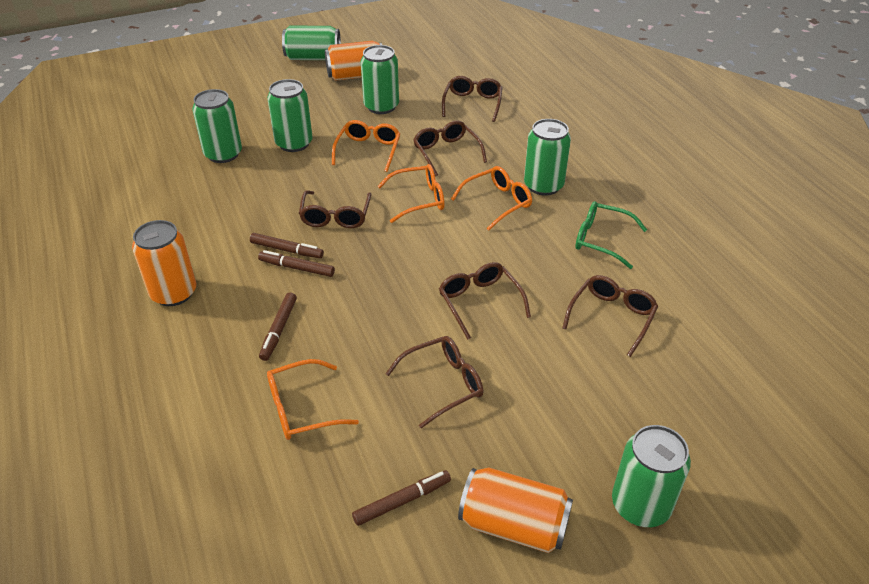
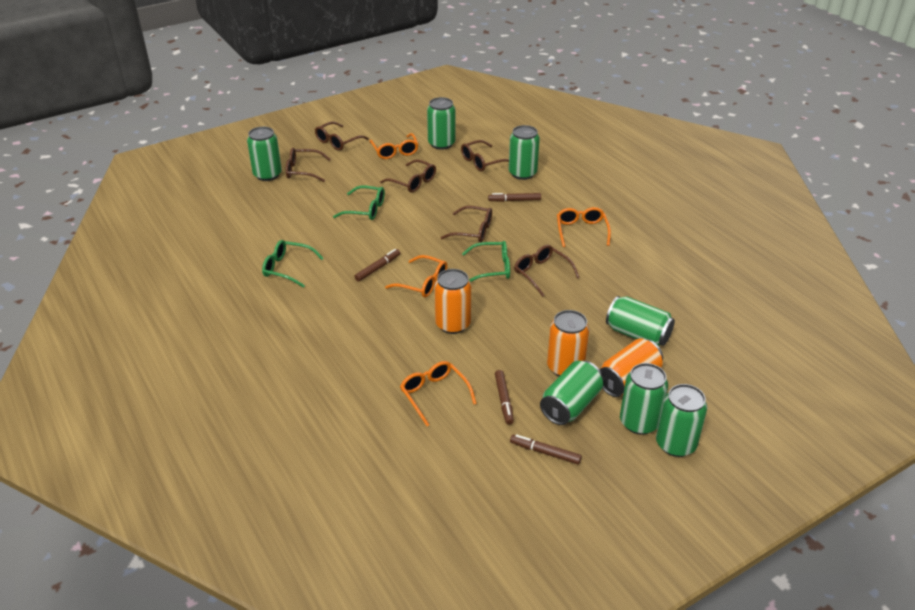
green can: 6 -> 7
green glasses: 1 -> 3

